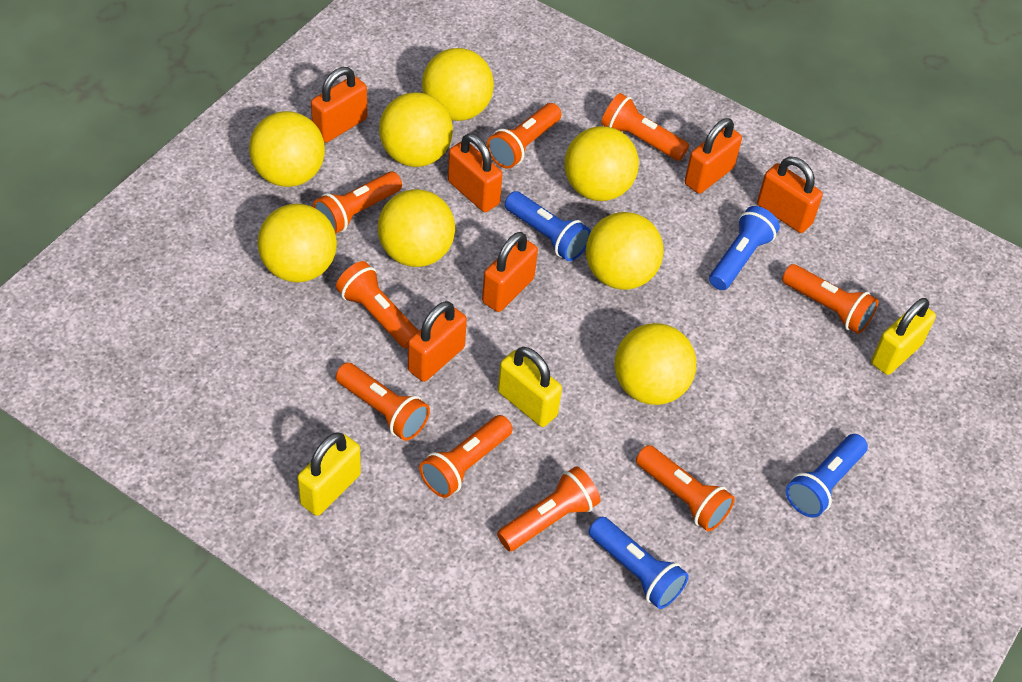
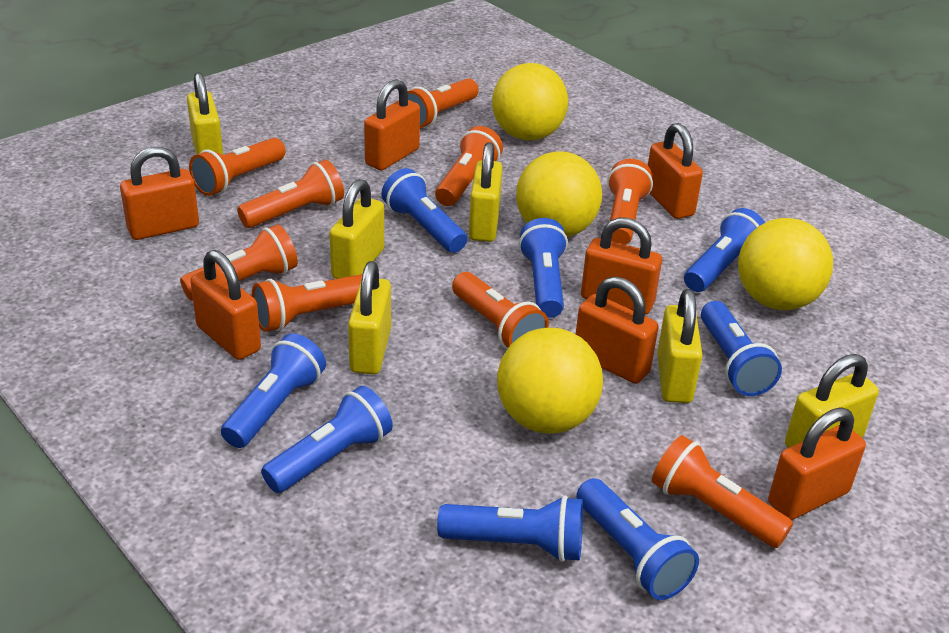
blue flashlight: 4 -> 8
orange padlock: 6 -> 7
yellow ball: 8 -> 4
yellow padlock: 3 -> 6

